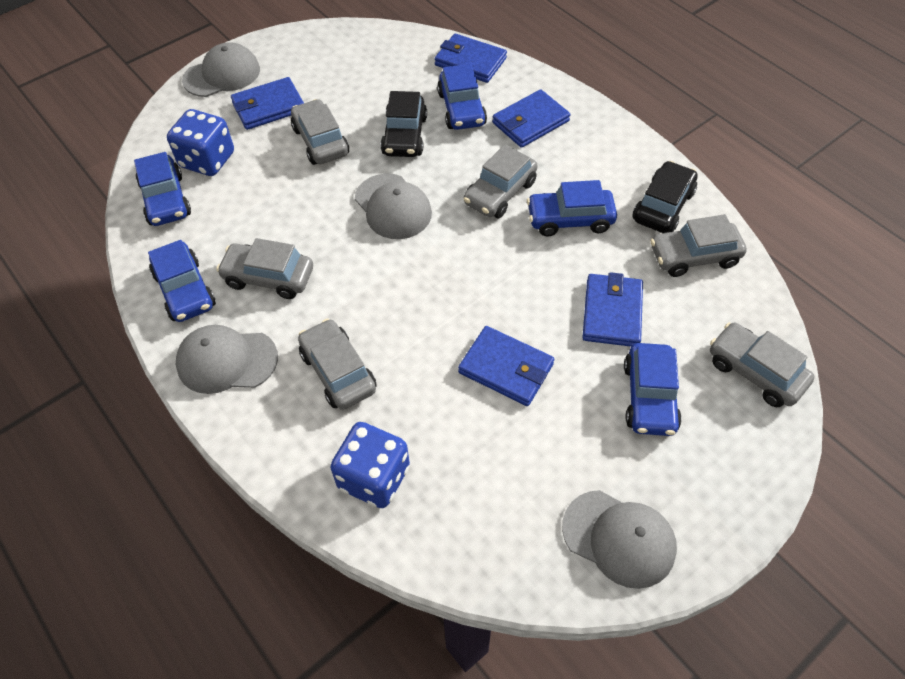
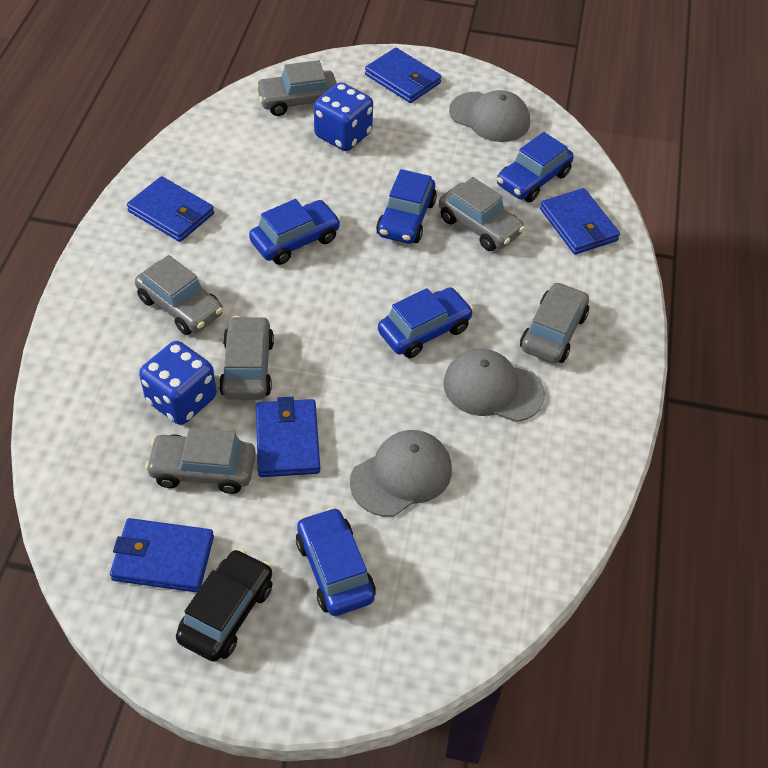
black car: 2 -> 1
grey cap: 4 -> 3

